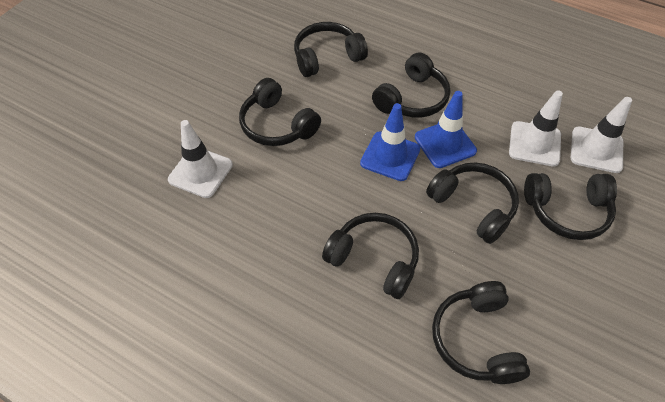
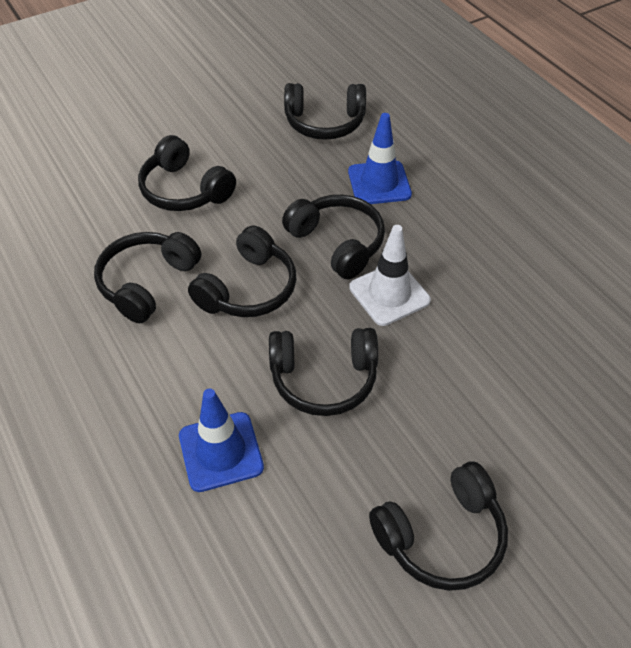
white traffic cone: 3 -> 1

